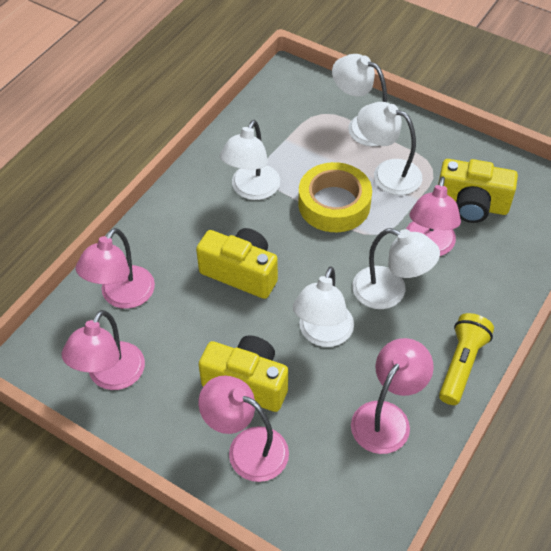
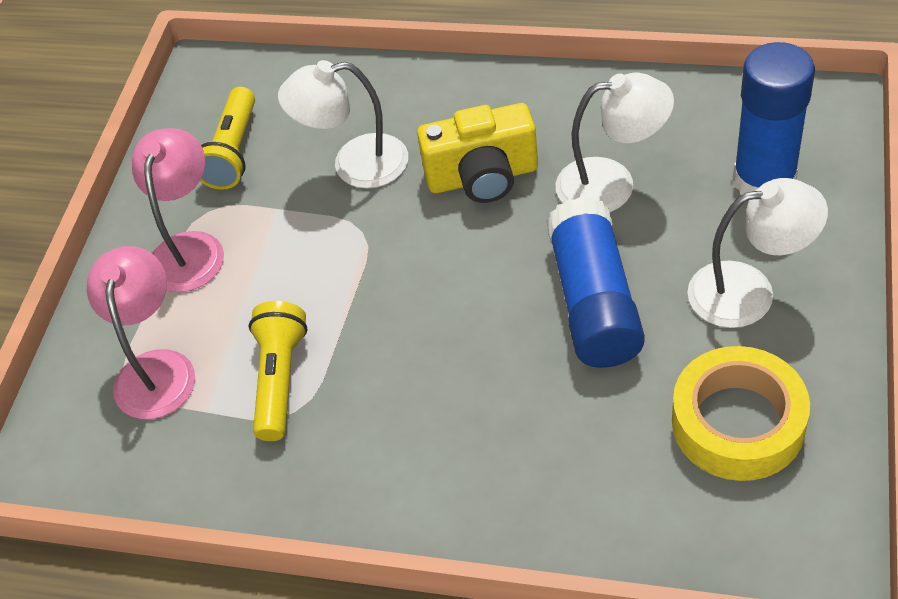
blue glue stick: 0 -> 2
pink lamp: 5 -> 2
white lamp: 5 -> 3
yellow camera: 3 -> 1
yellow flashlight: 1 -> 2

